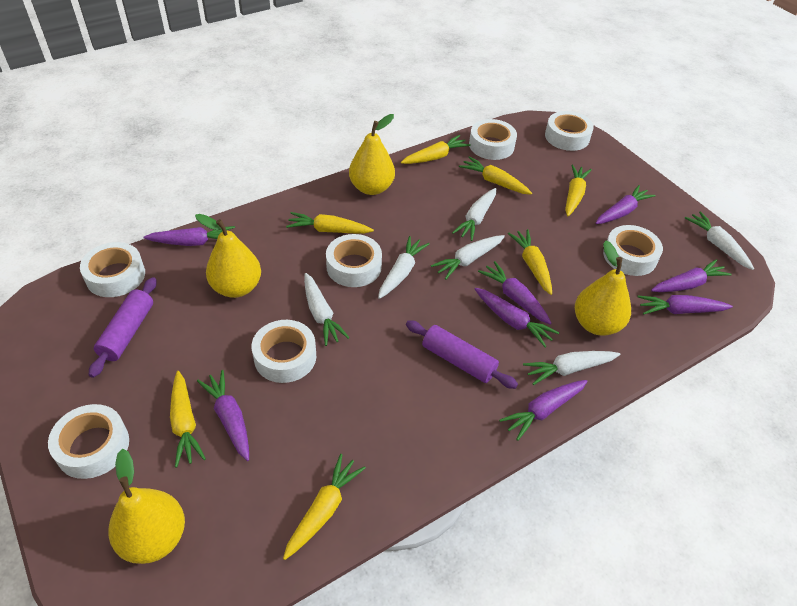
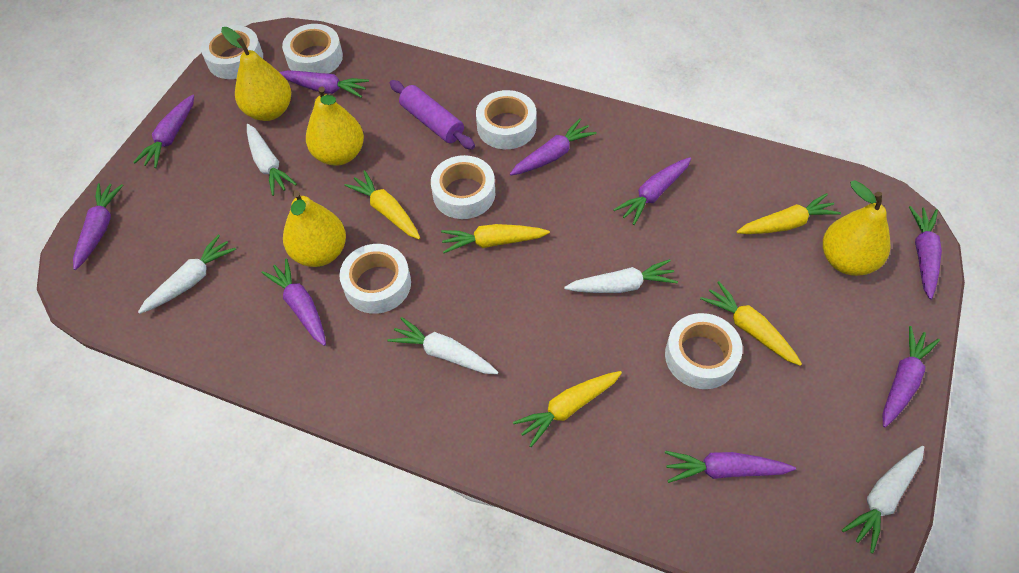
purple carrot: 8 -> 9
purple rolling pin: 2 -> 1
white carrot: 6 -> 5
white tape: 7 -> 6
yellow carrot: 7 -> 5

